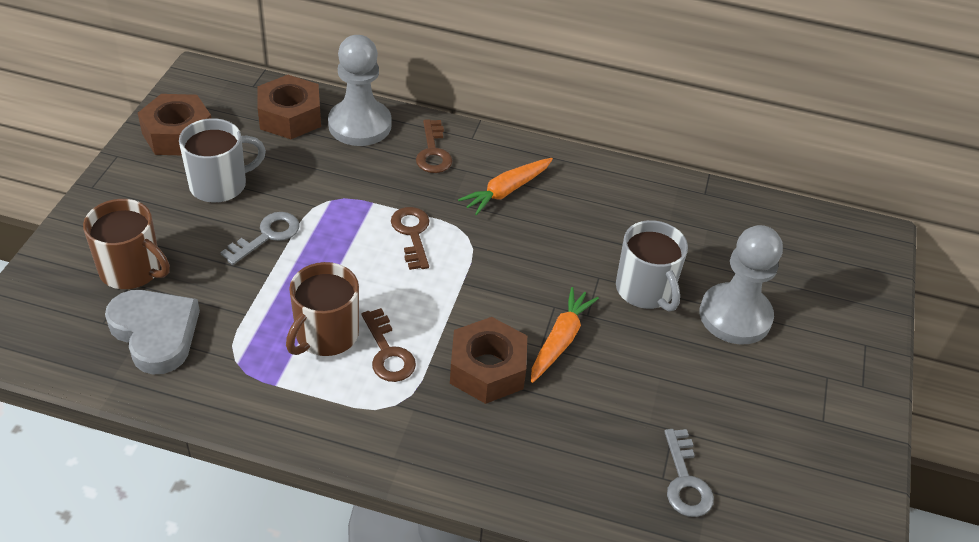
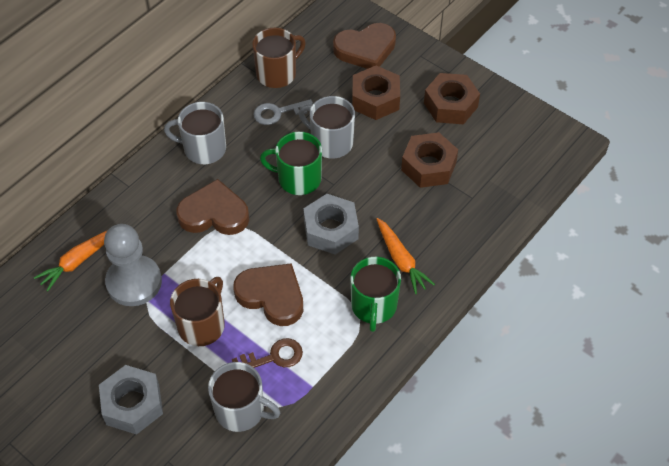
brown heart: 0 -> 3
brown key: 3 -> 1
green mug: 0 -> 2
grey heart: 1 -> 0
grey key: 2 -> 1
grey mug: 2 -> 3
grey nut: 0 -> 2
grey pawn: 2 -> 1

